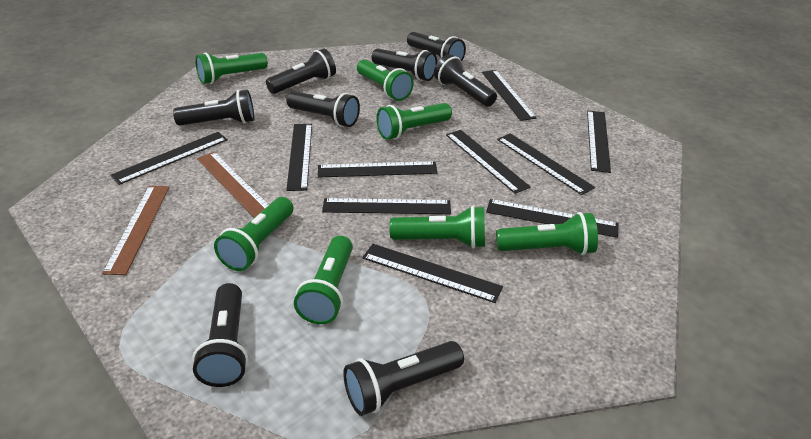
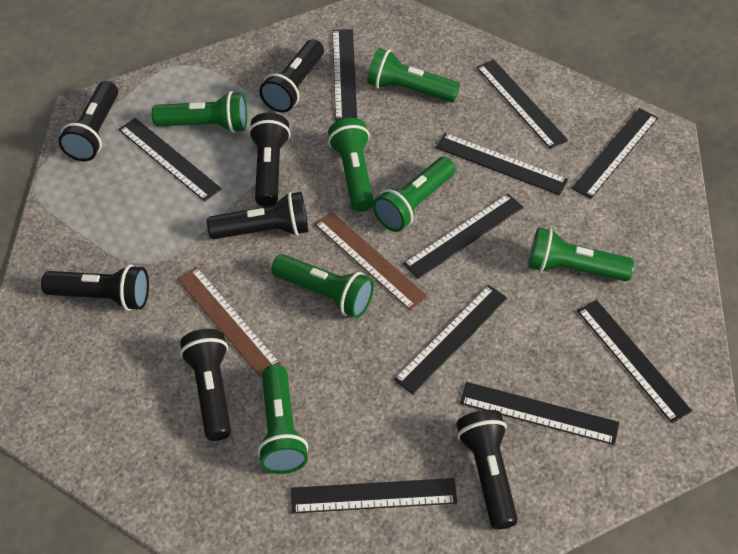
black flashlight: 8 -> 7

